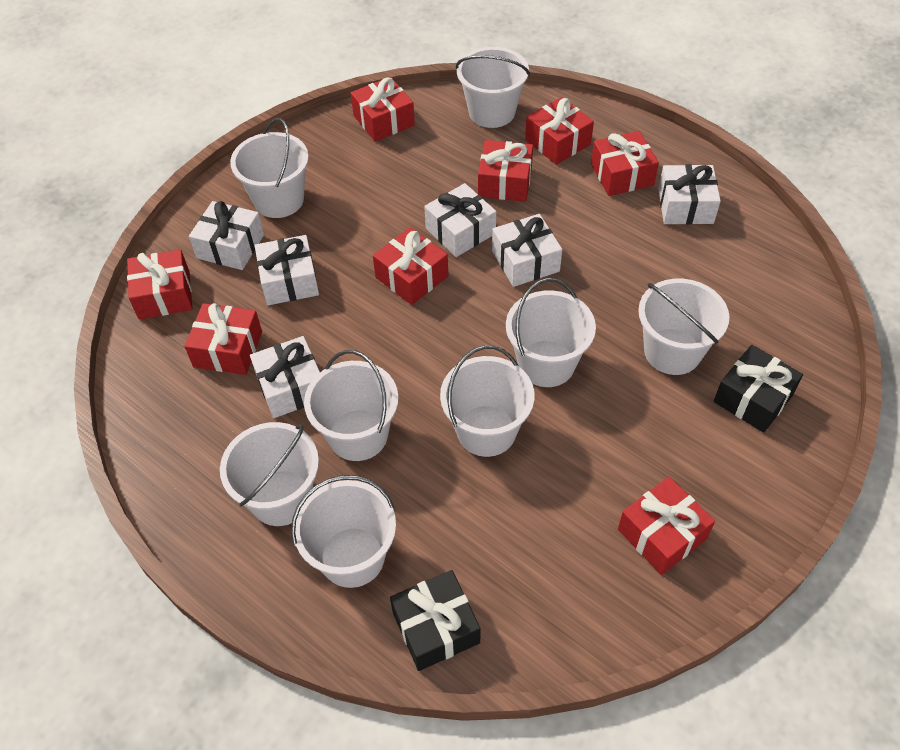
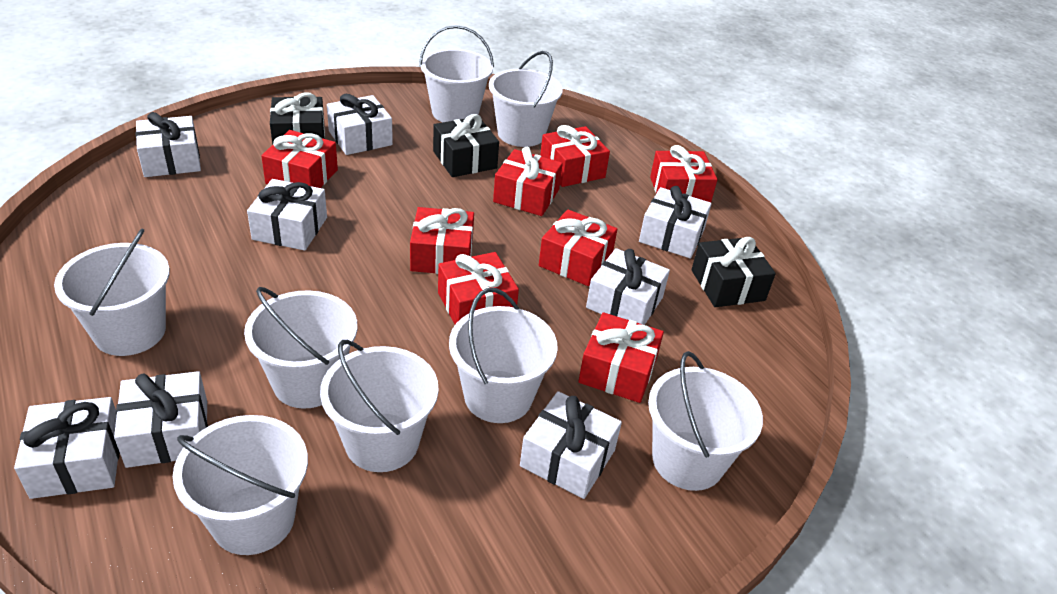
black gift: 2 -> 3
white gift: 6 -> 8

